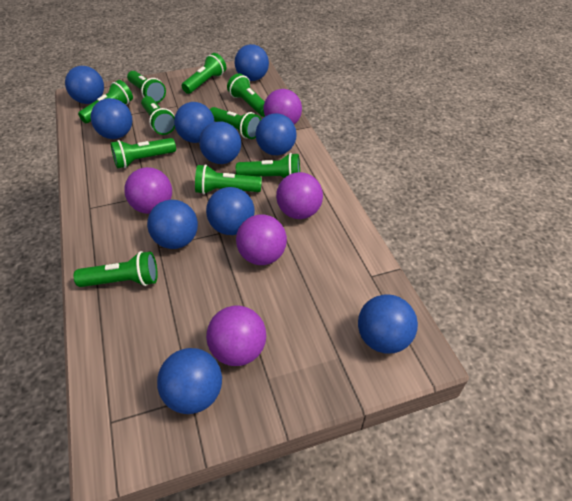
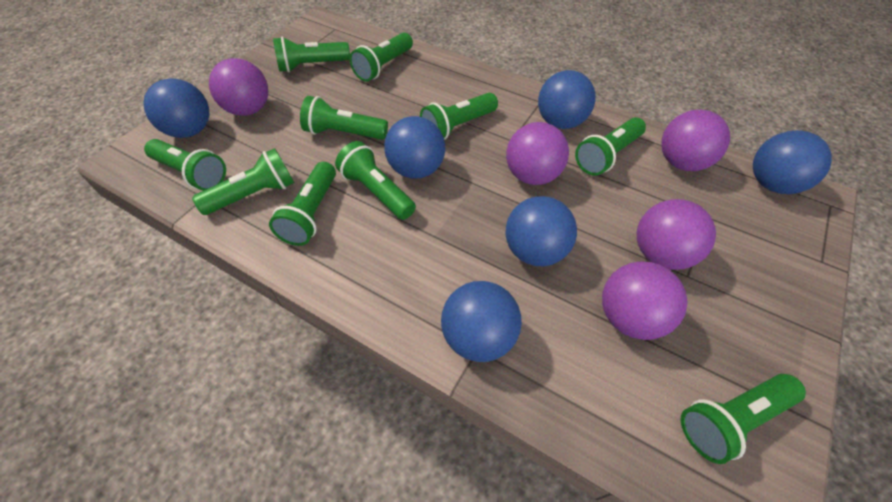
blue ball: 10 -> 6

